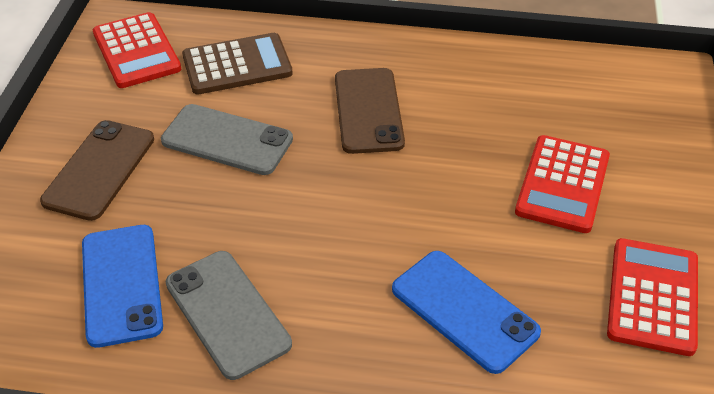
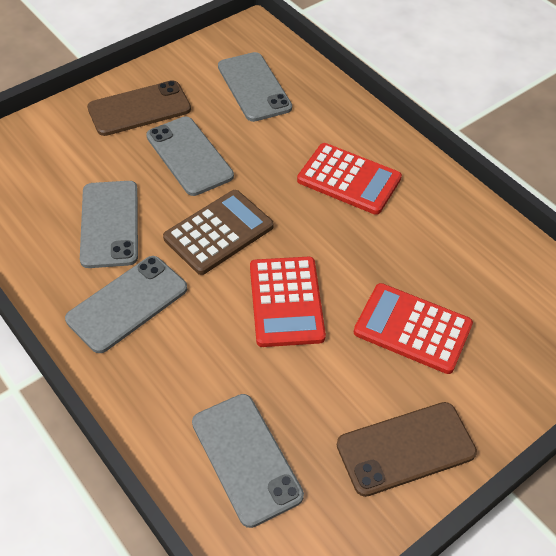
blue phone: 2 -> 0
grey phone: 2 -> 5

